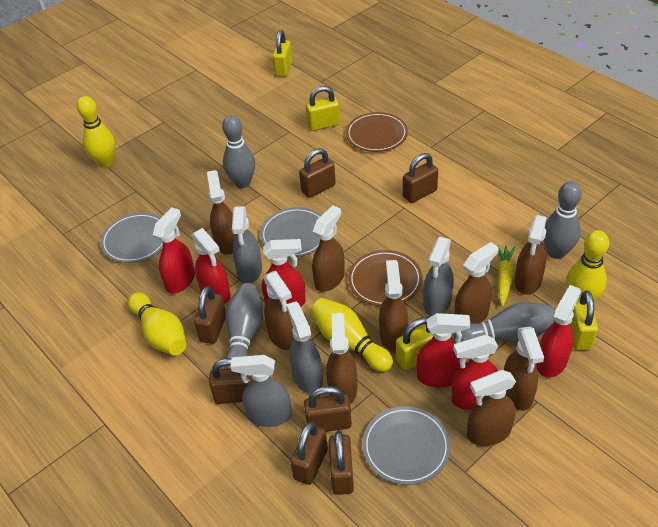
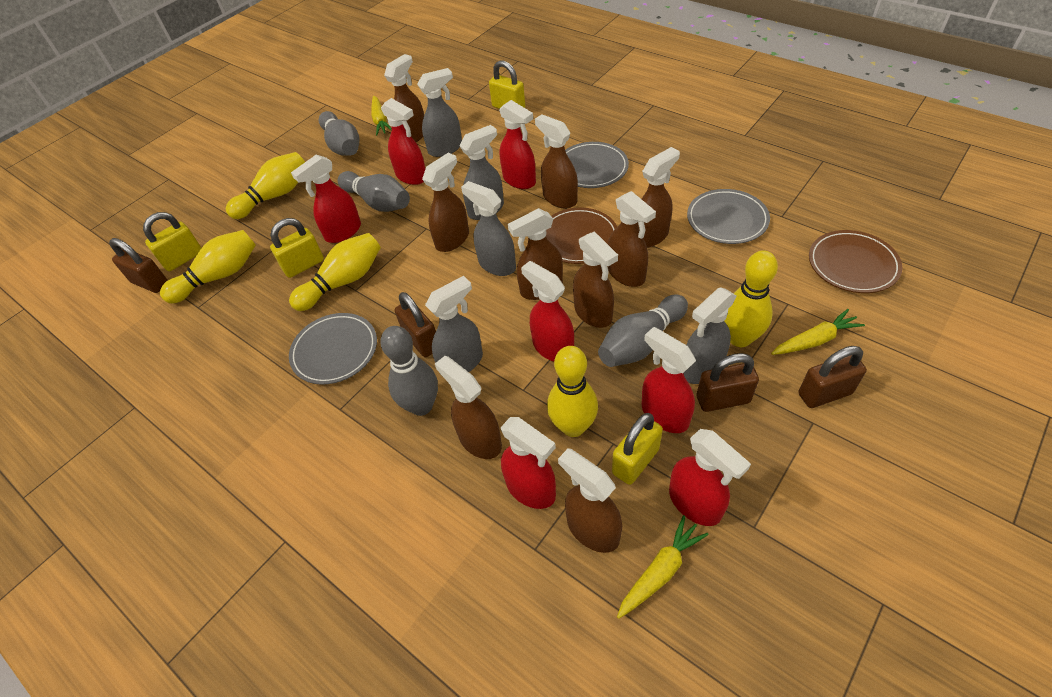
brown padlock: 7 -> 4
grey spray bottle: 4 -> 5
red spray bottle: 6 -> 7
yellow bowling pin: 4 -> 5
yellow carrot: 1 -> 3

